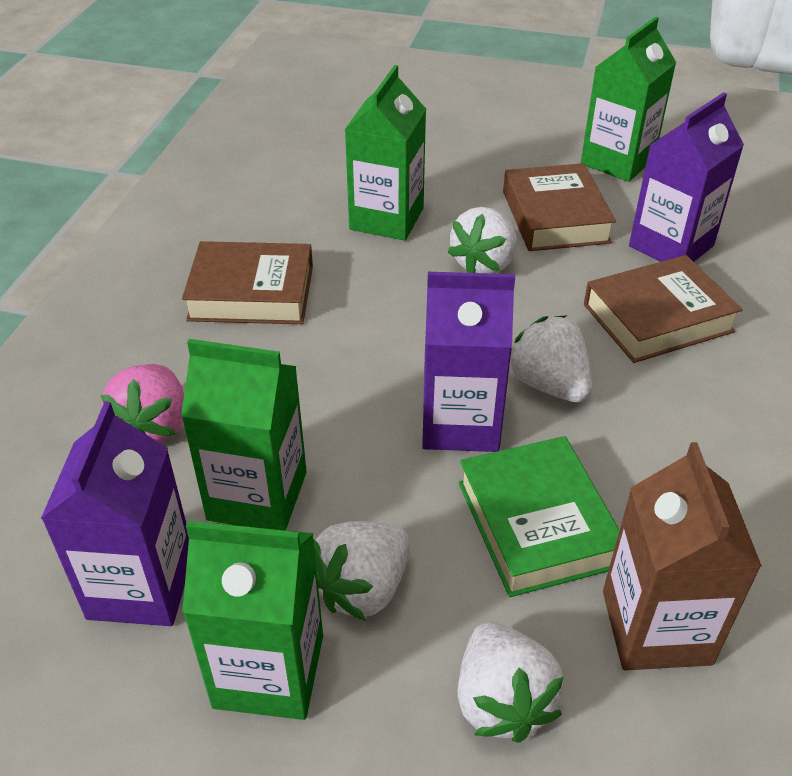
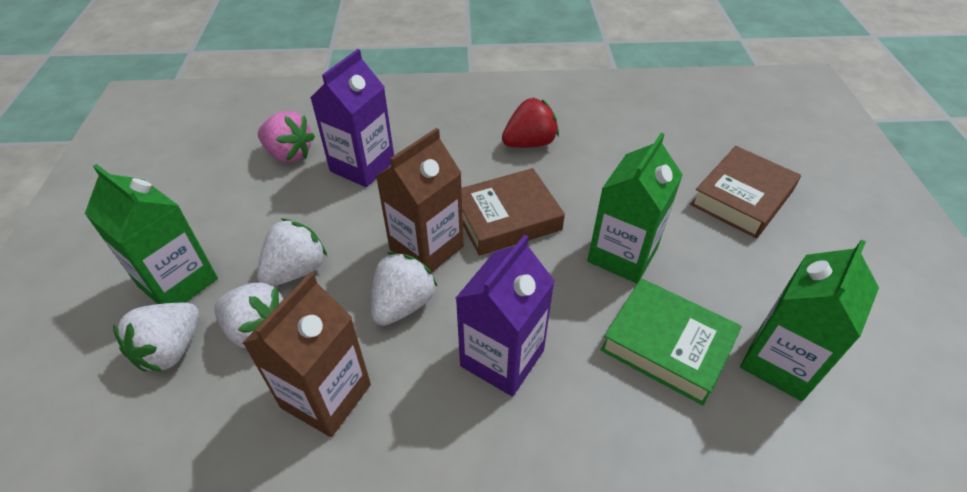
brown book: 3 -> 2
brown carton: 1 -> 2
green carton: 4 -> 3
purple carton: 3 -> 2
red strawberry: 0 -> 1

